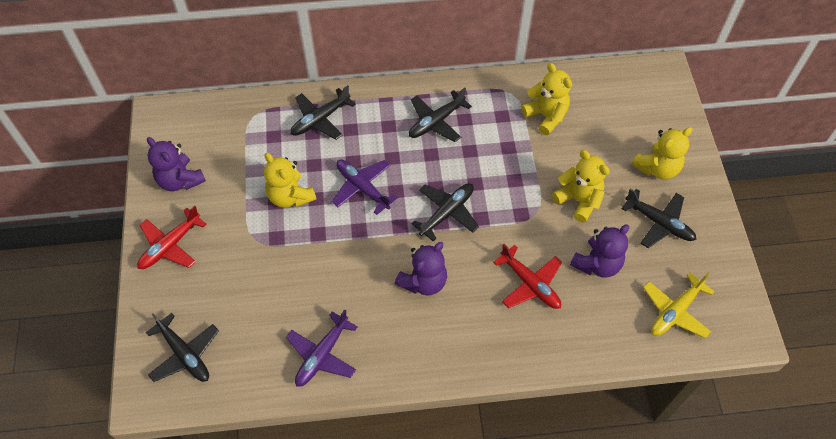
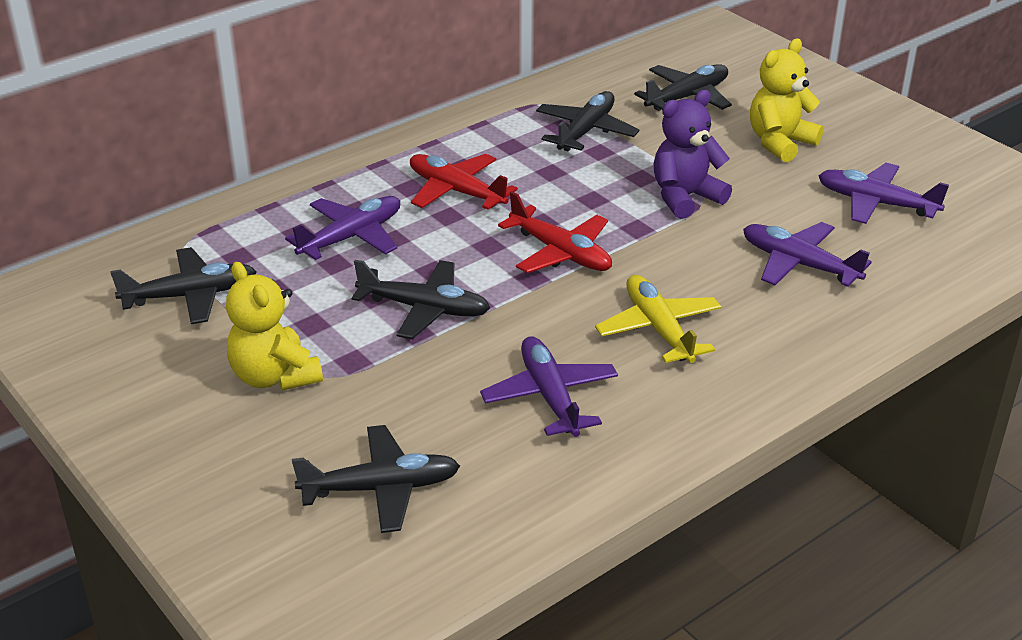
purple plane: 2 -> 4
purple teddy bear: 3 -> 1
yellow teddy bear: 4 -> 2

